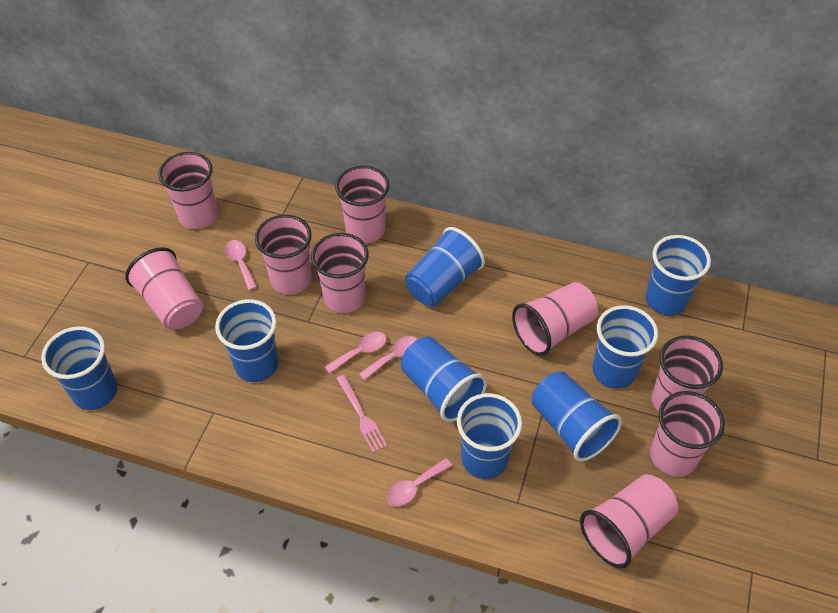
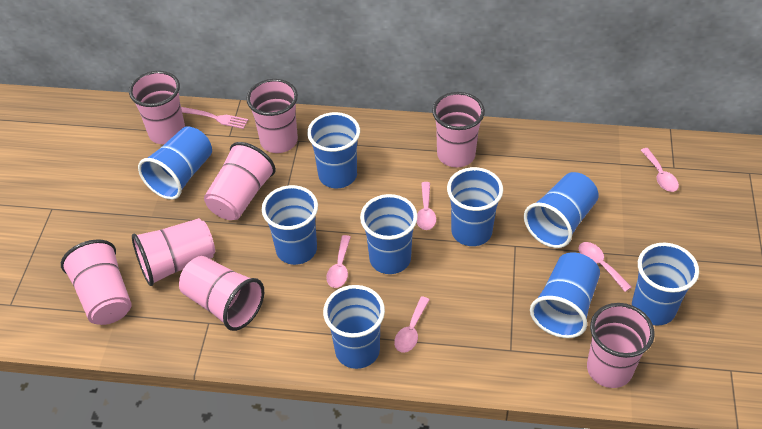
blue cup: 8 -> 9
pink cup: 9 -> 8
pink spoon: 4 -> 5

